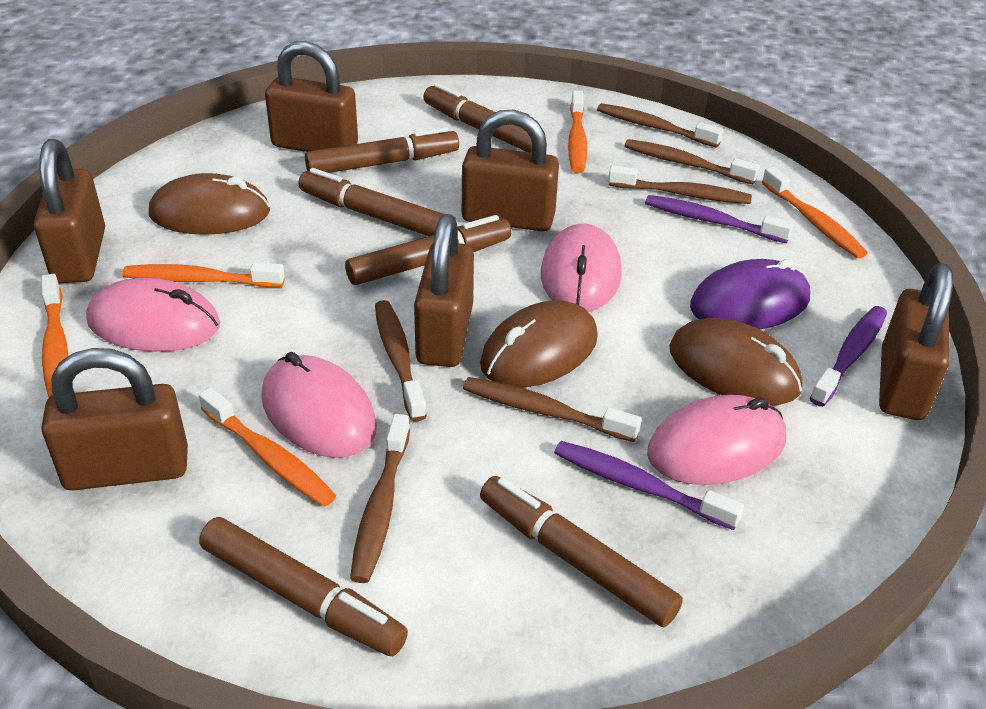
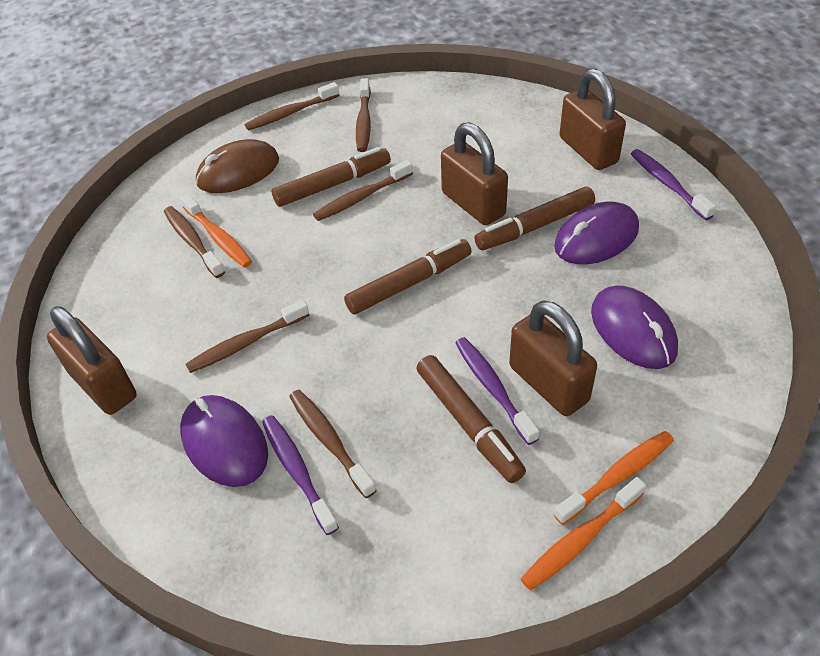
brown marker: 6 -> 4
brown mouse: 3 -> 1
brown padlock: 6 -> 4
orange toothbrush: 5 -> 3
pink mouse: 4 -> 0
purple mouse: 1 -> 3

